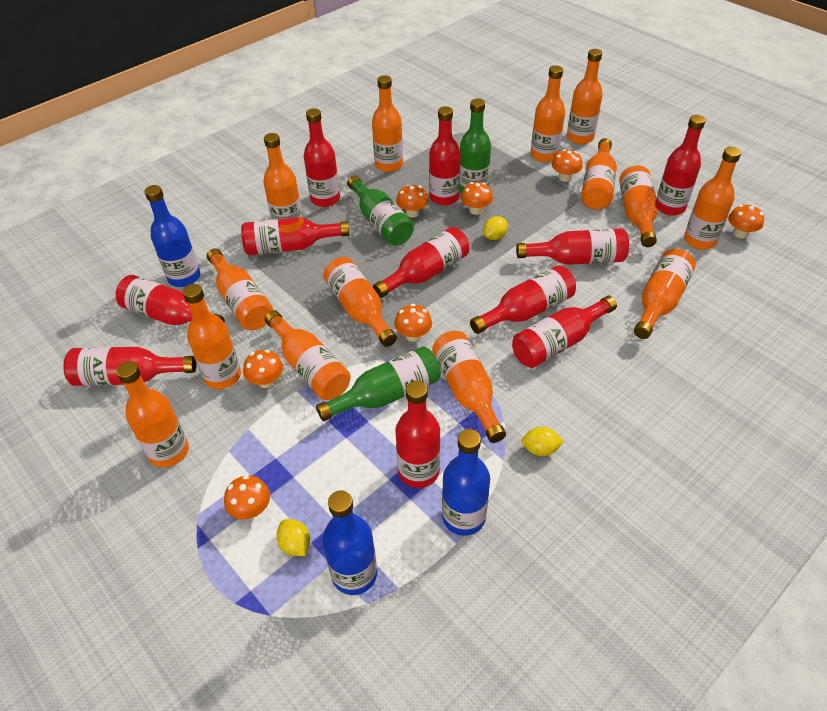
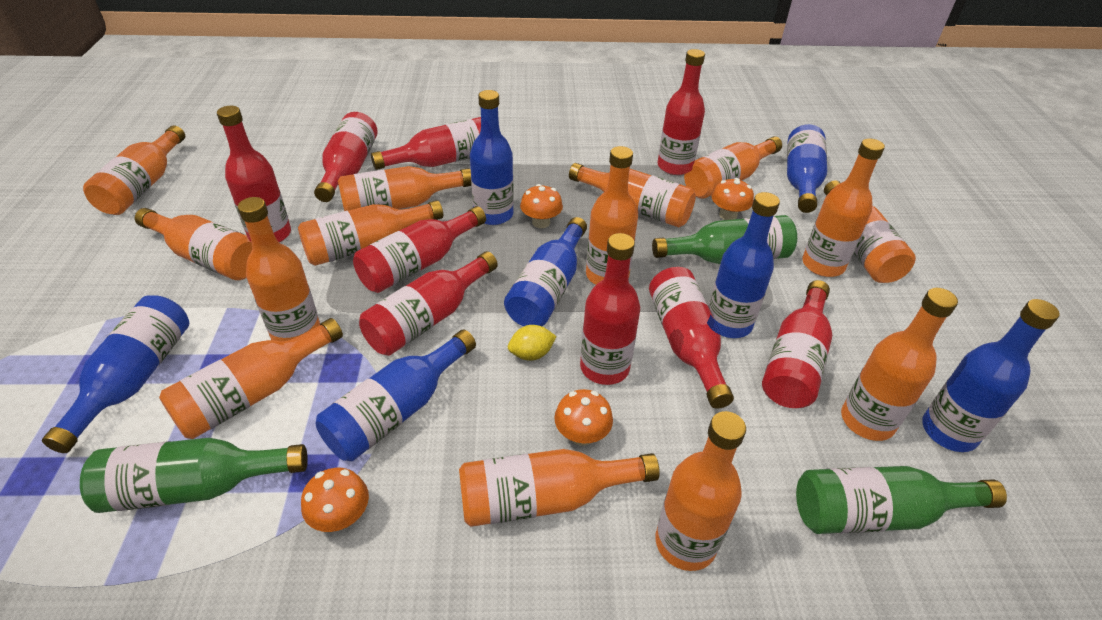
blue bottle: 3 -> 7
orange mushroom: 7 -> 4
red bottle: 11 -> 9
yellow lemon: 3 -> 1

